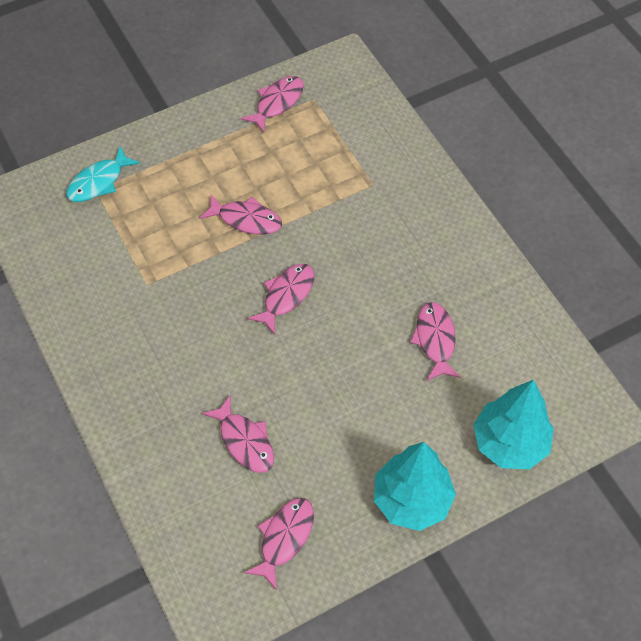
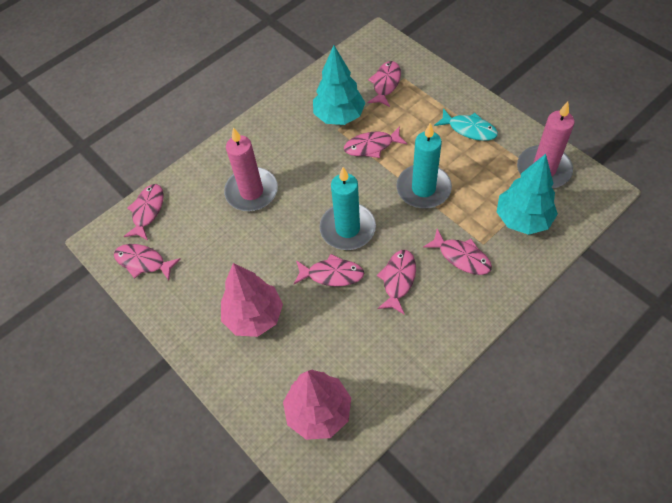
pink candle: 0 -> 2
pink fish: 6 -> 7
pink tree: 0 -> 2
turquoise candle: 0 -> 2

